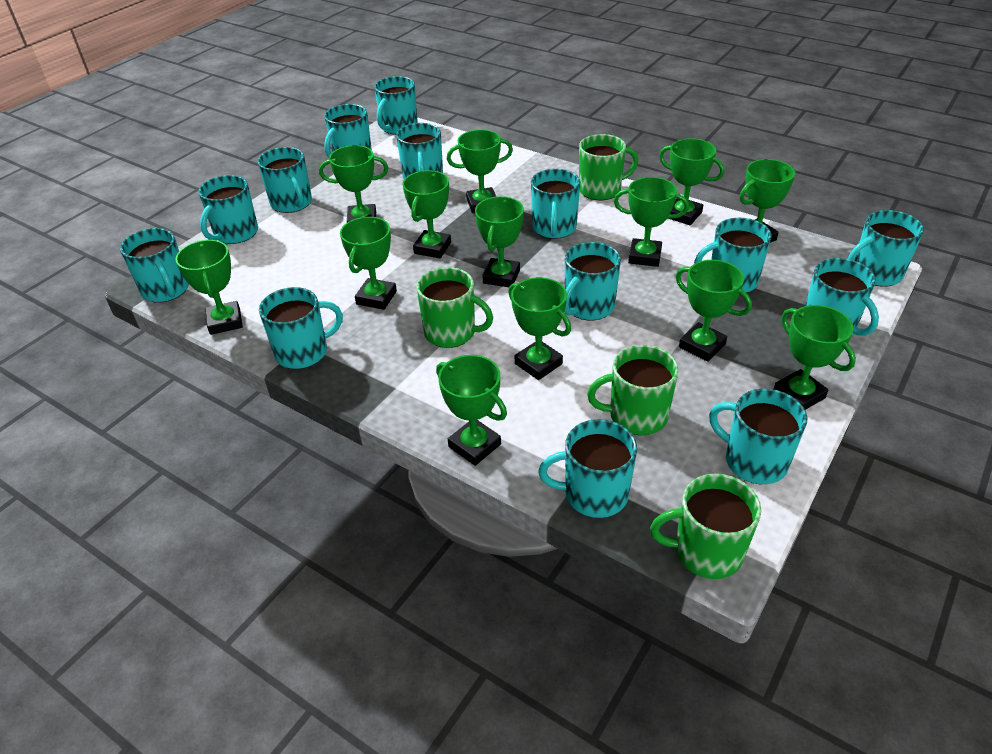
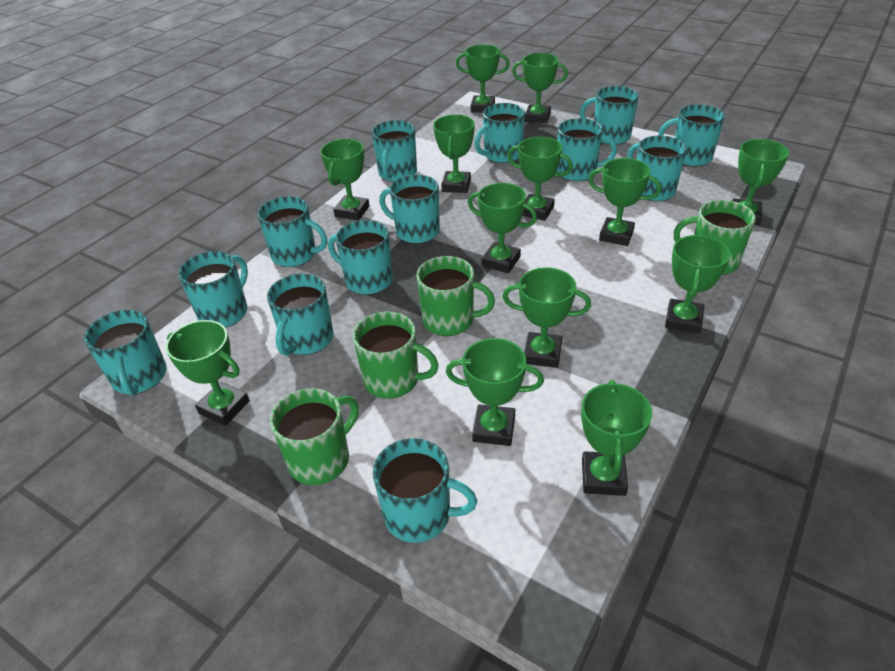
turquoise mug: 14 -> 13

